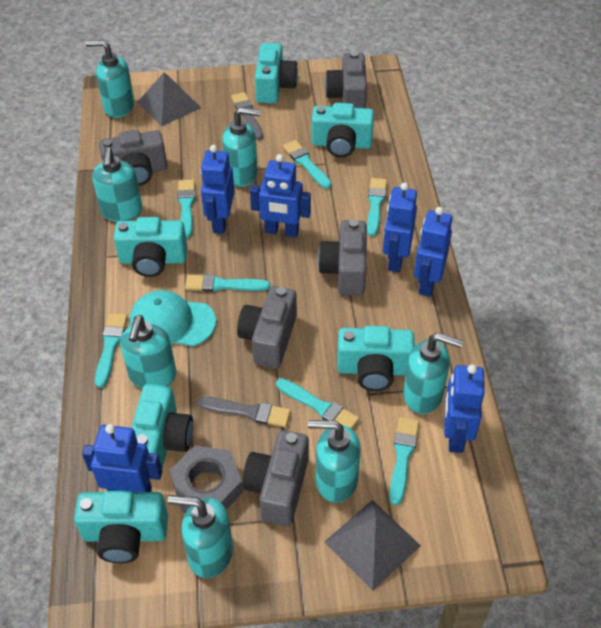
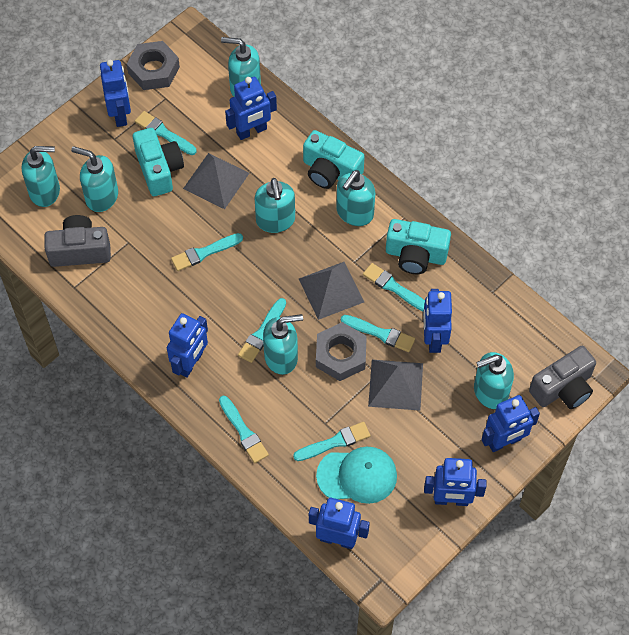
blue robot: 6 -> 7
grey brush: 2 -> 0
grey camera: 5 -> 2
grey nut: 1 -> 2
grey pyramid: 2 -> 3
turquoise camera: 6 -> 3

